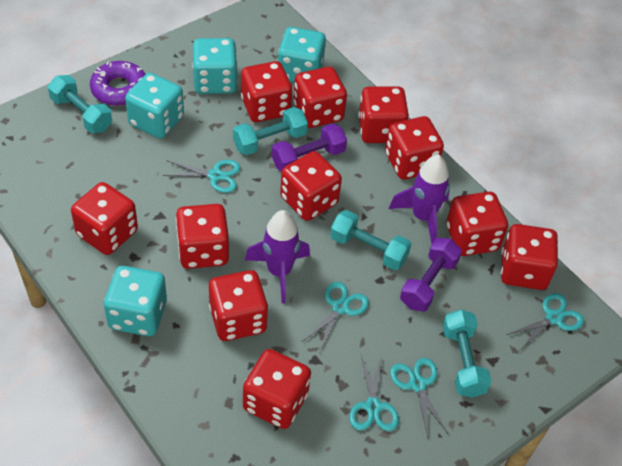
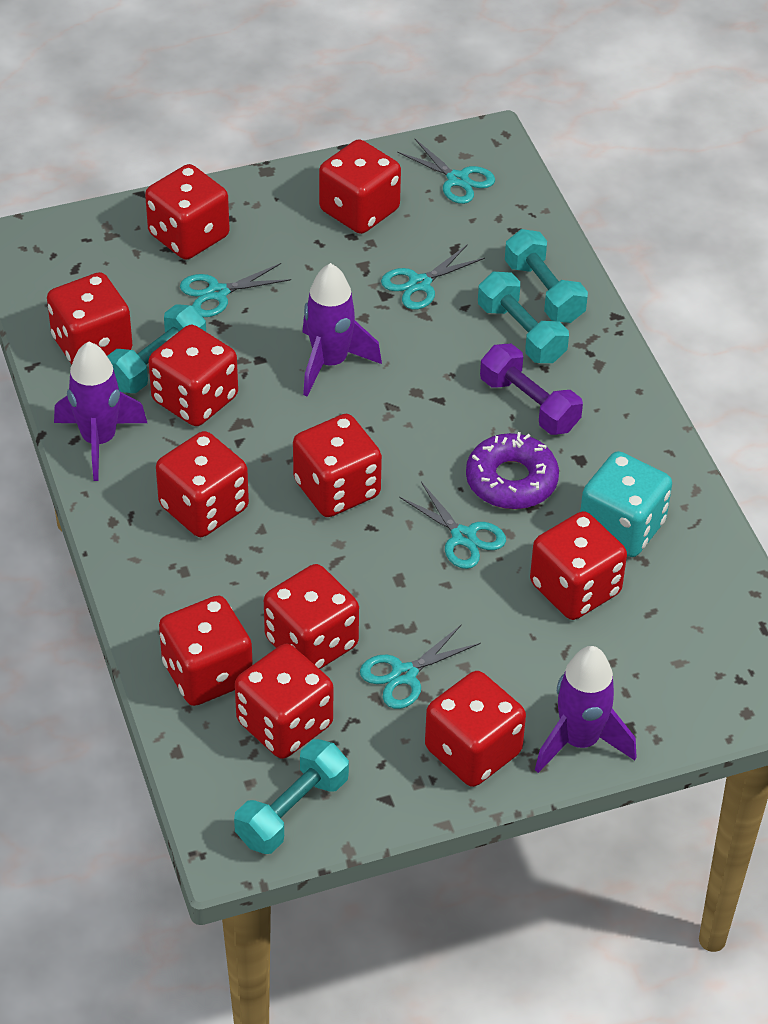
purple dumbbell: 2 -> 1
purple rocket: 2 -> 3
turquoise dice: 4 -> 1

